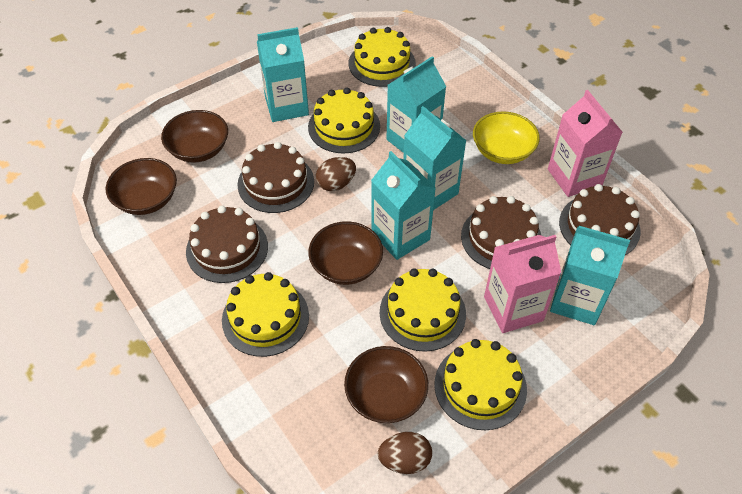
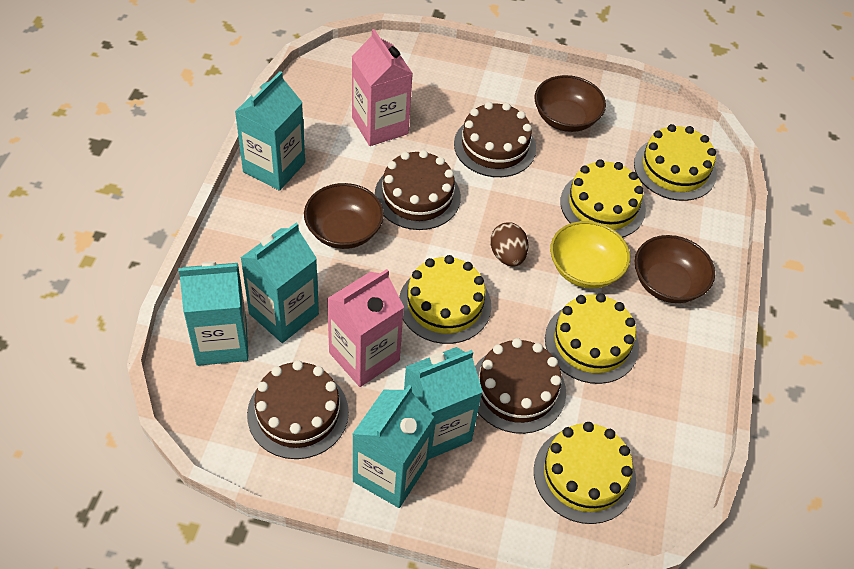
brown bowl: 4 -> 3
brown egg: 2 -> 1

